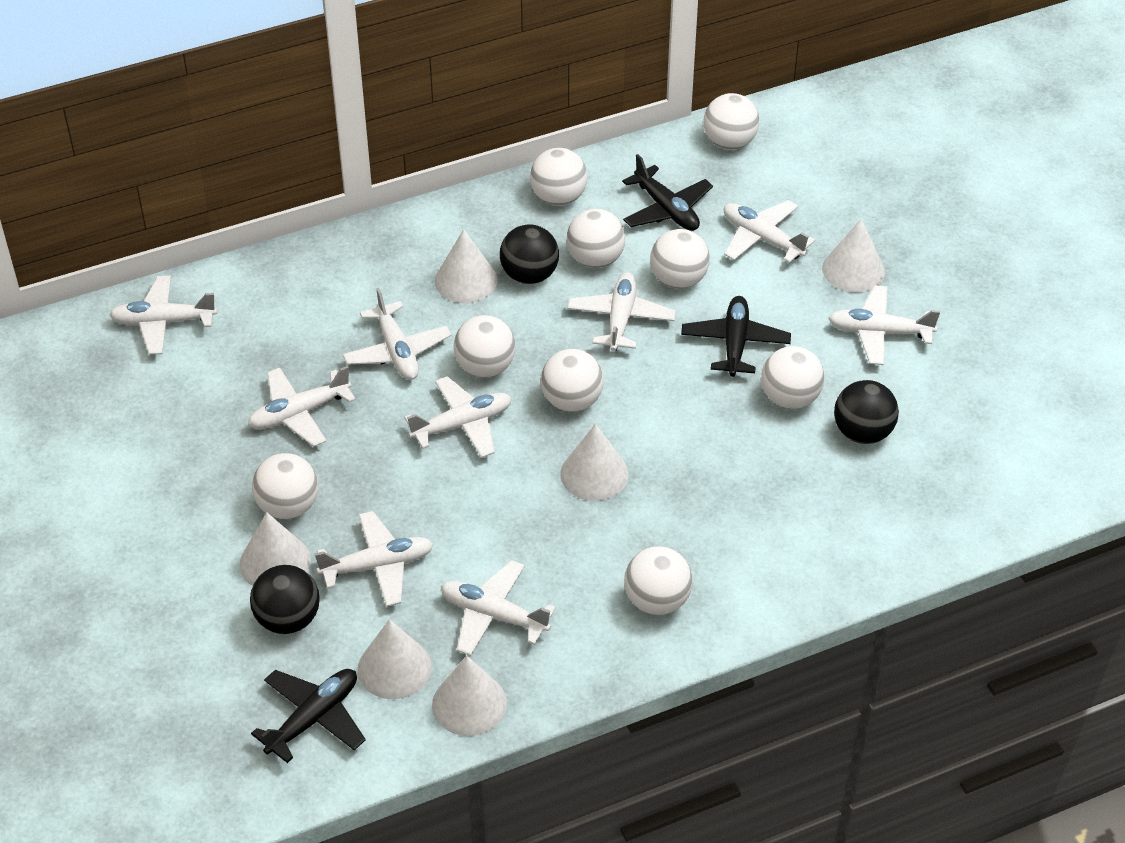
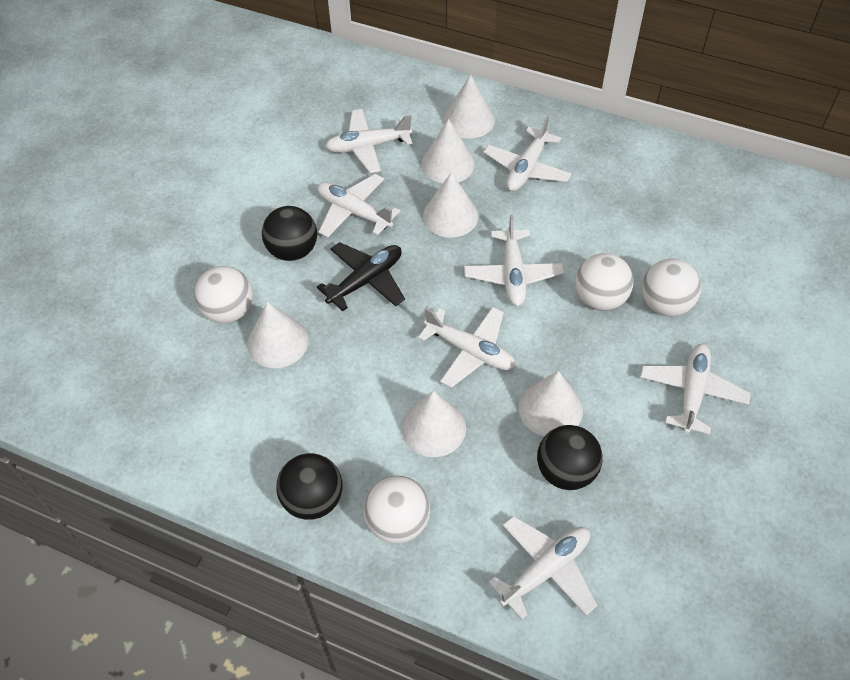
black plane: 3 -> 1
white ball: 9 -> 4
white plane: 9 -> 7

